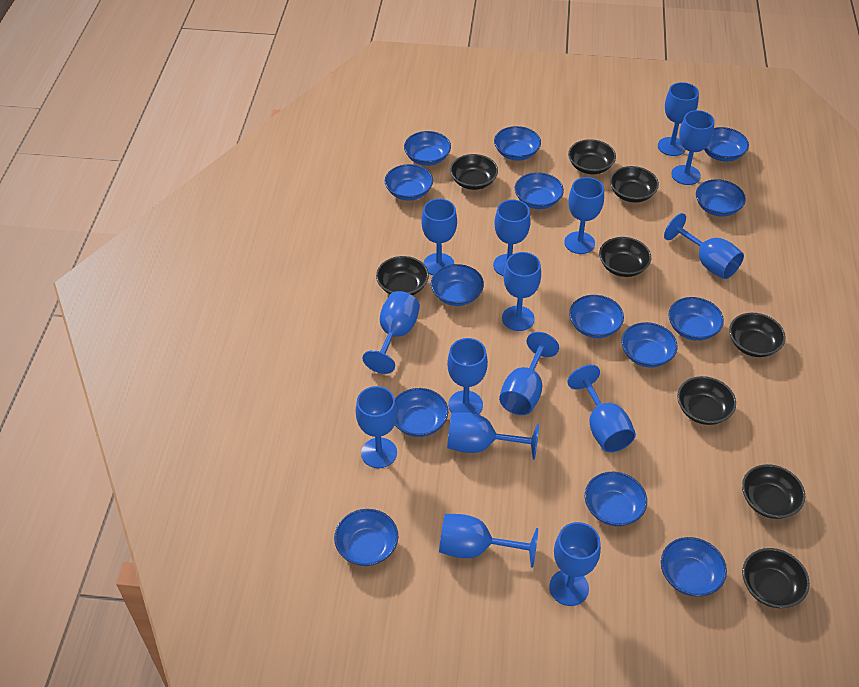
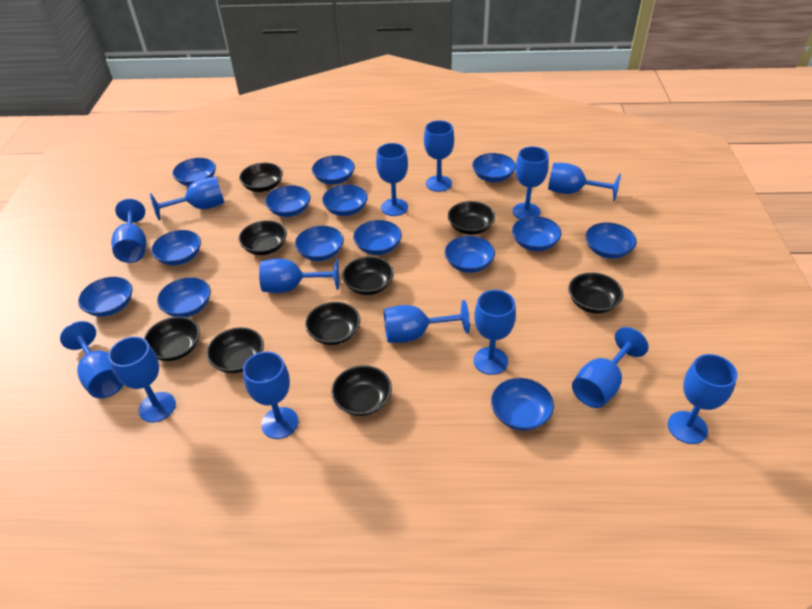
blue goblet: 15 -> 14

